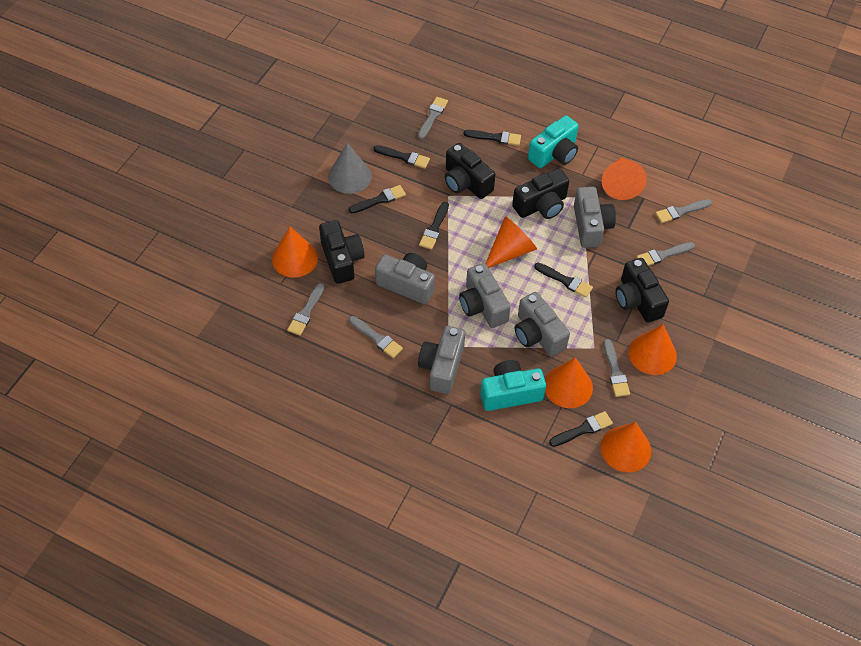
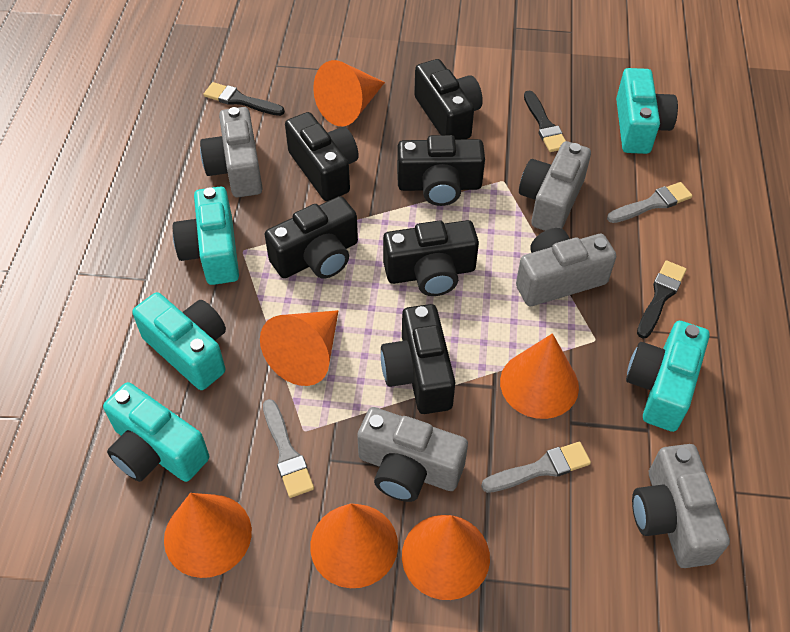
black brush: 6 -> 3
black camera: 4 -> 6
grey brush: 6 -> 3
grey cone: 1 -> 0
turquoise camera: 2 -> 5

